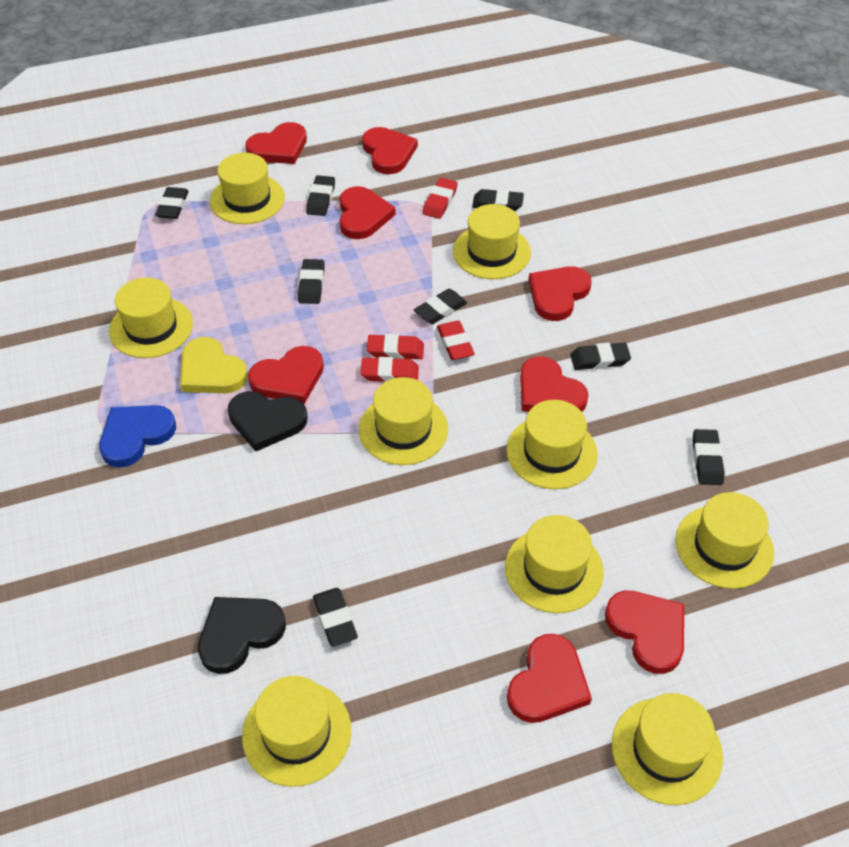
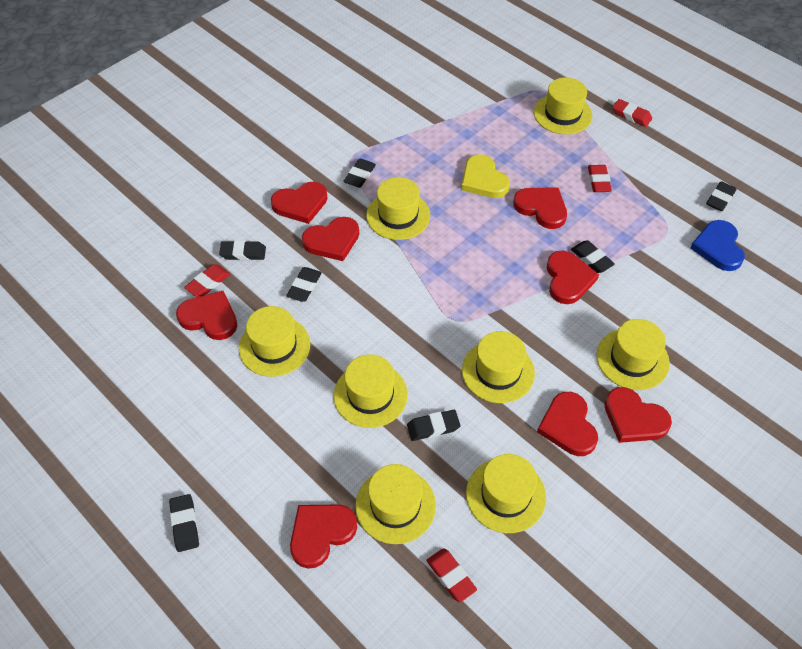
black eraser: 8 -> 7
black heart: 2 -> 0
yellow hat: 9 -> 8

